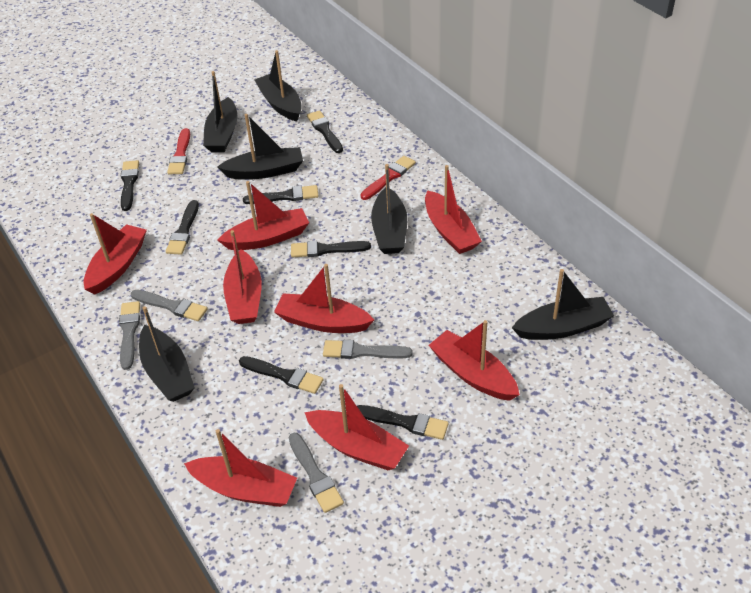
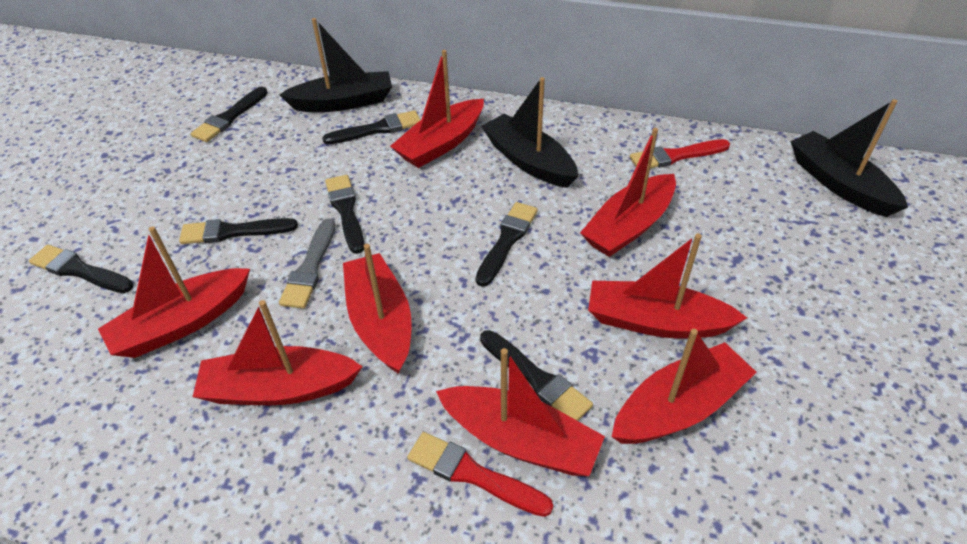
black boat: 6 -> 3
grey brush: 4 -> 1

